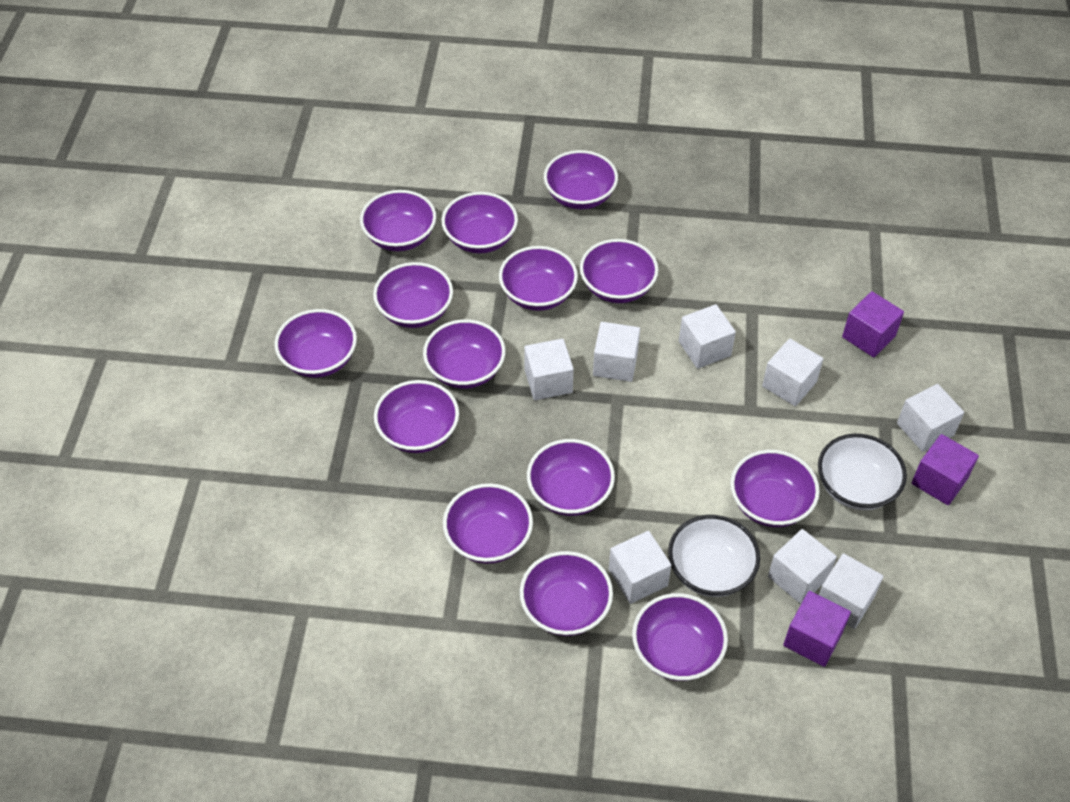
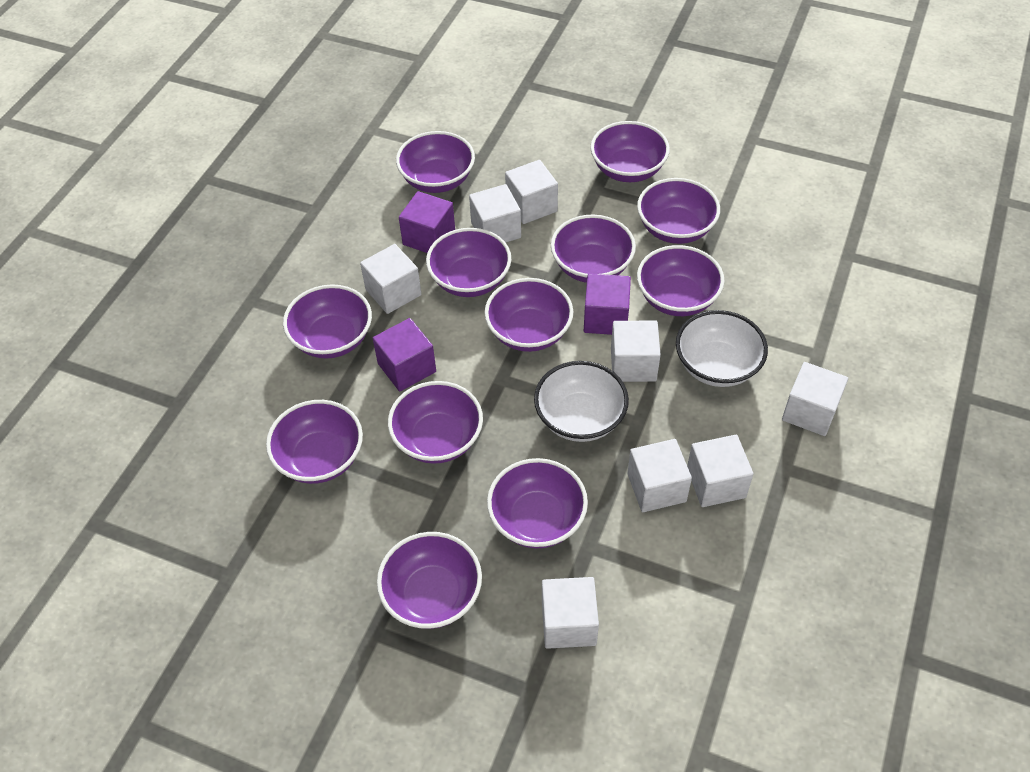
purple bowl: 14 -> 12

